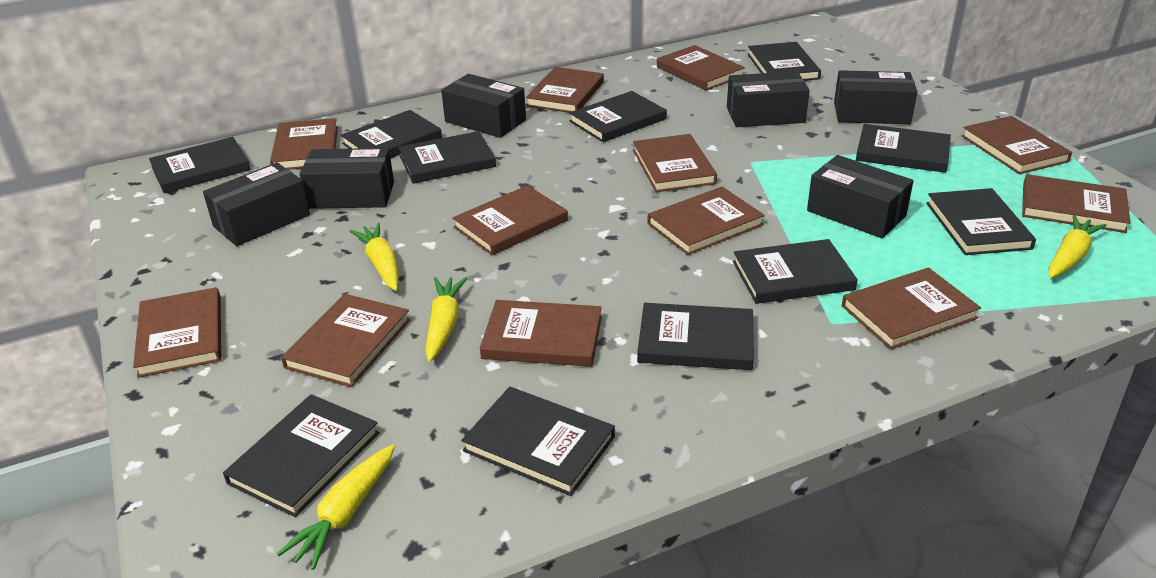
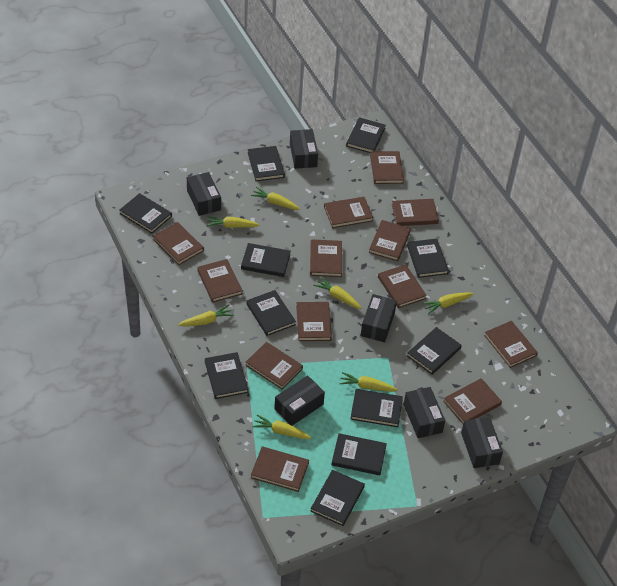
brown book: 12 -> 13
yellow carrot: 4 -> 7

